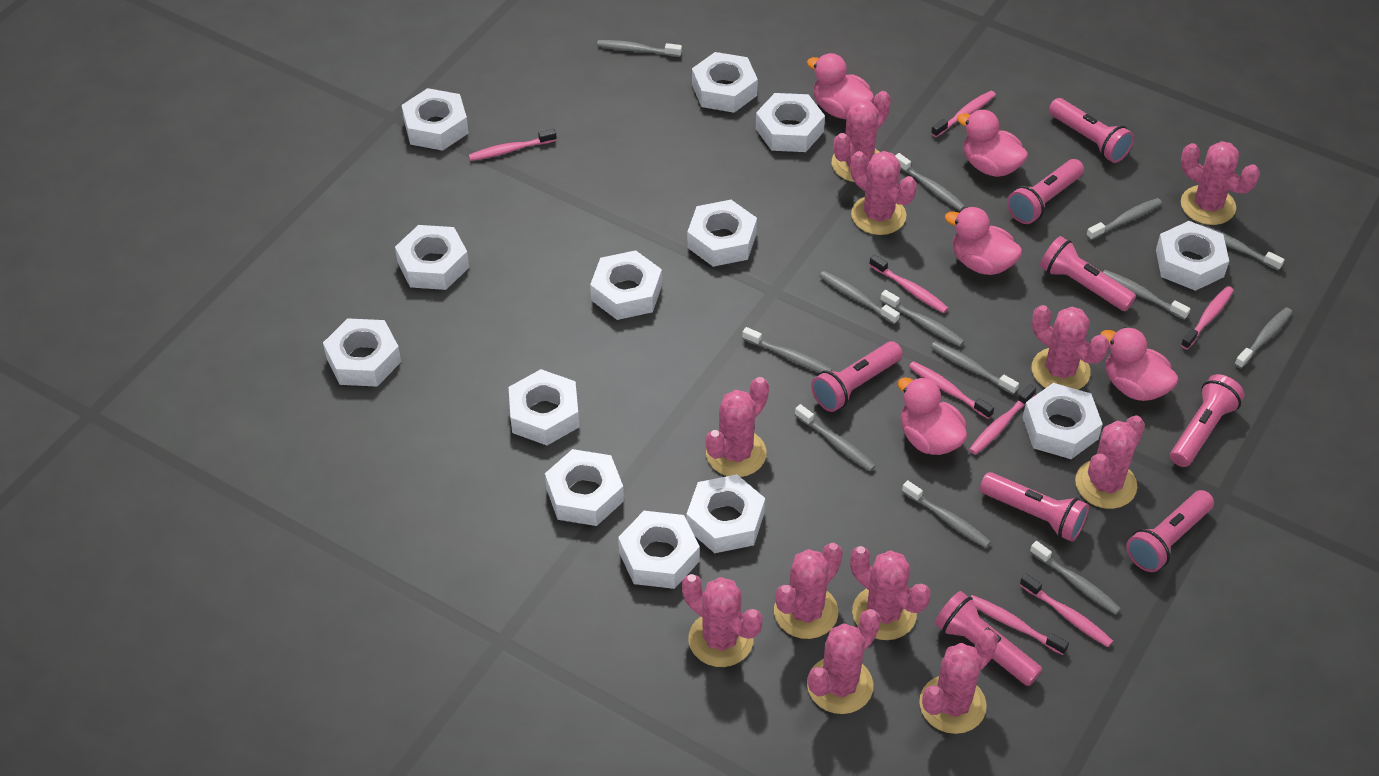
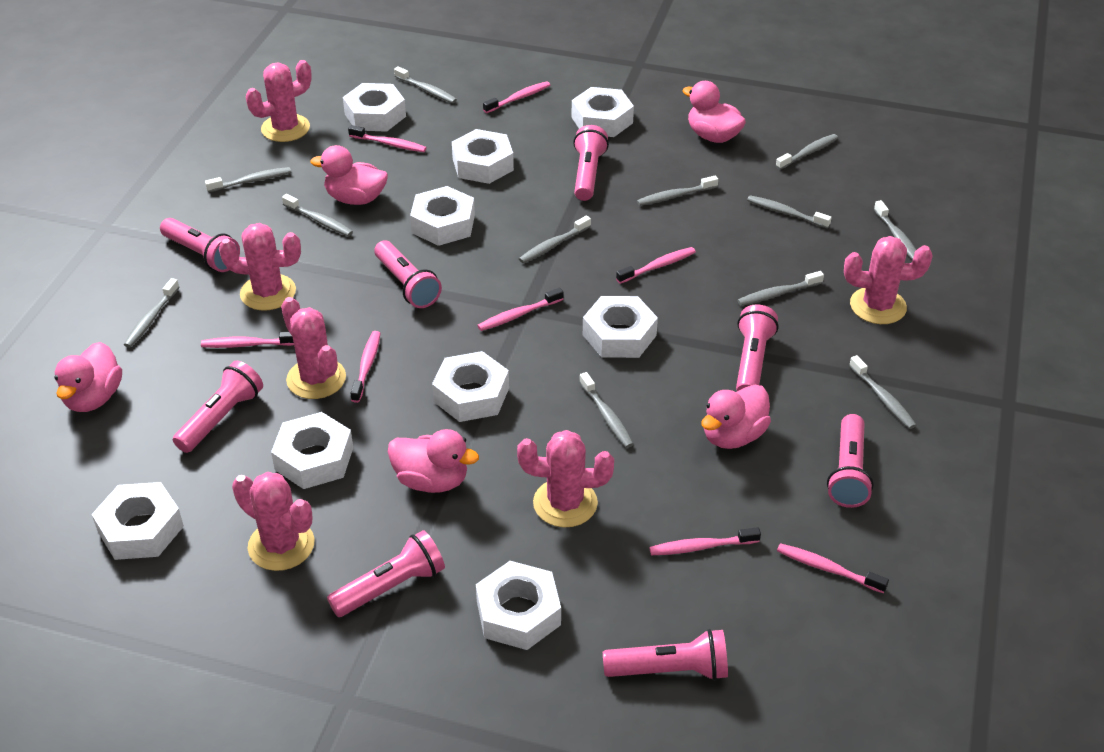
grey toothbrush: 13 -> 12
pink cactus: 11 -> 6
white nut: 13 -> 9

